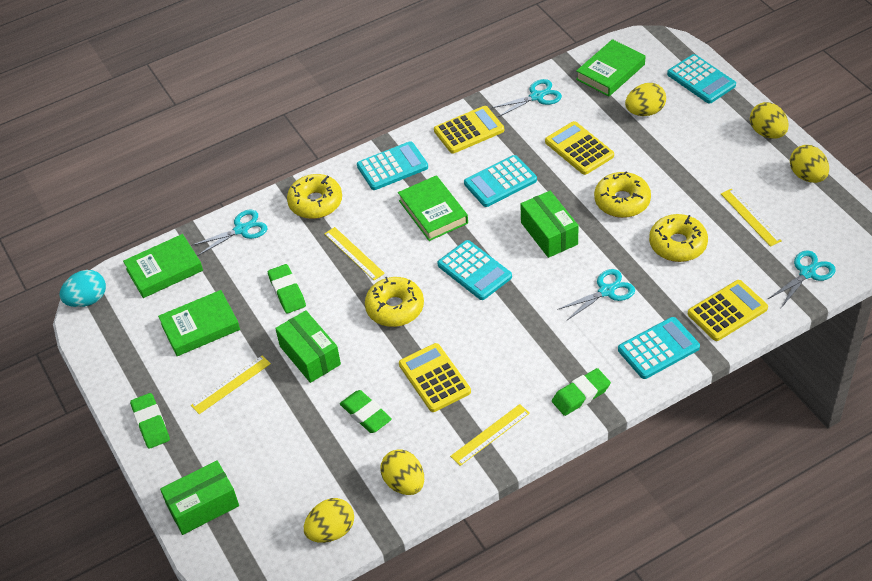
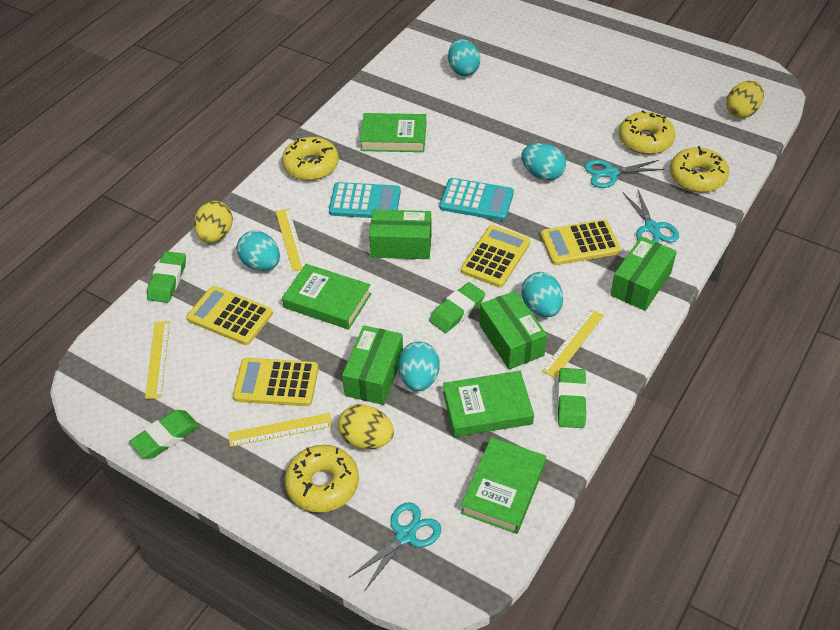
green box: 3 -> 4
turquoise calculator: 5 -> 2
turquoise egg: 1 -> 5
turquoise scissors: 4 -> 3
yellow egg: 5 -> 3

